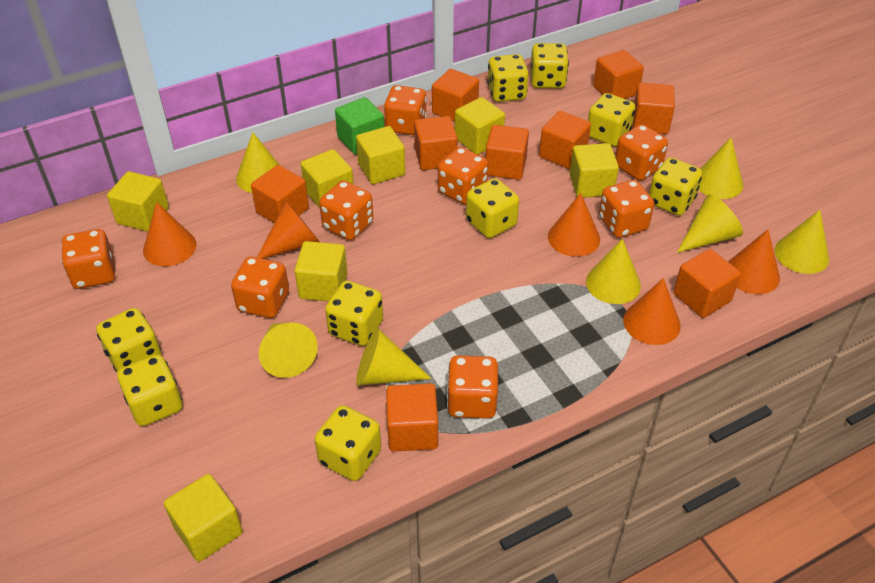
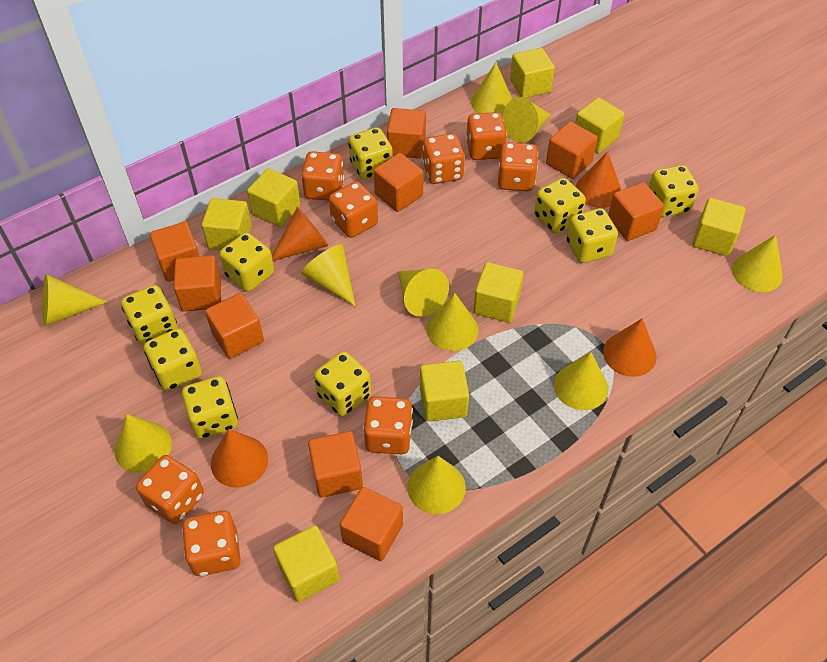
green cube: 1 -> 0
orange cone: 5 -> 4
yellow cone: 7 -> 10
yellow cube: 7 -> 8

